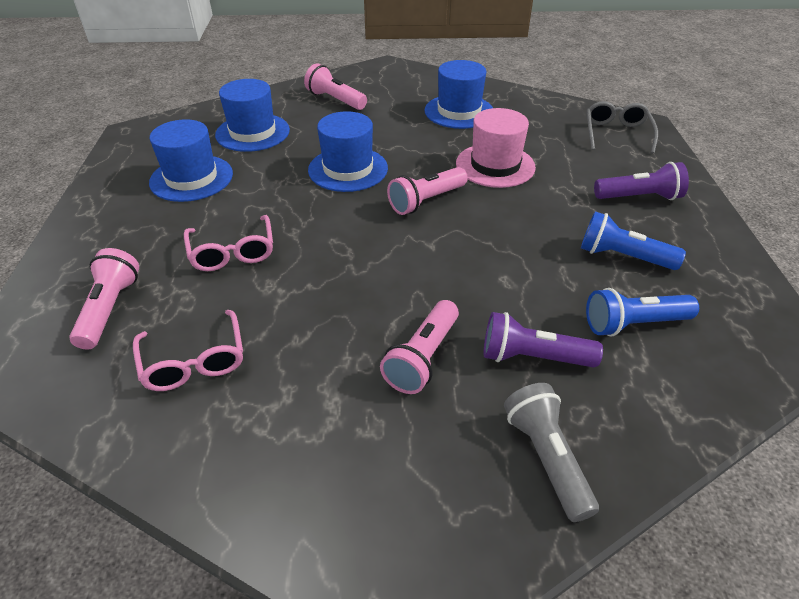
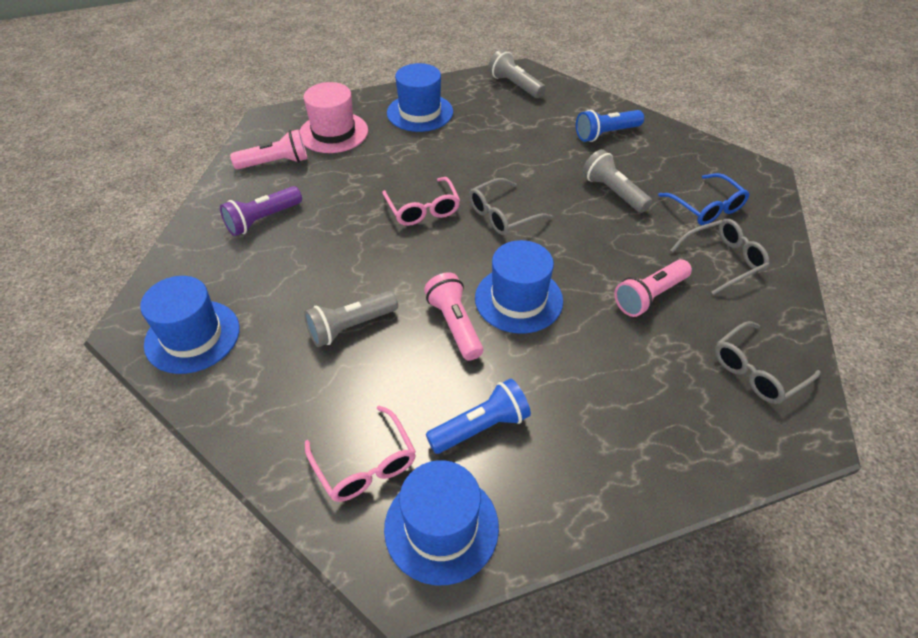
blue glasses: 0 -> 1
grey flashlight: 1 -> 3
grey glasses: 1 -> 3
pink flashlight: 4 -> 3
purple flashlight: 2 -> 1

